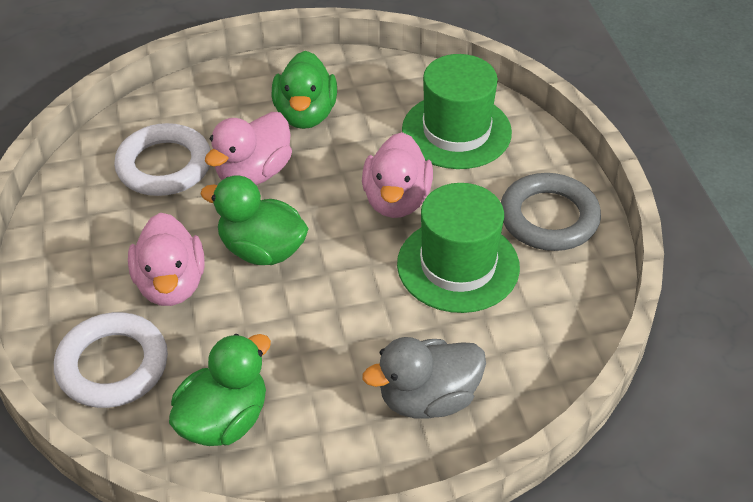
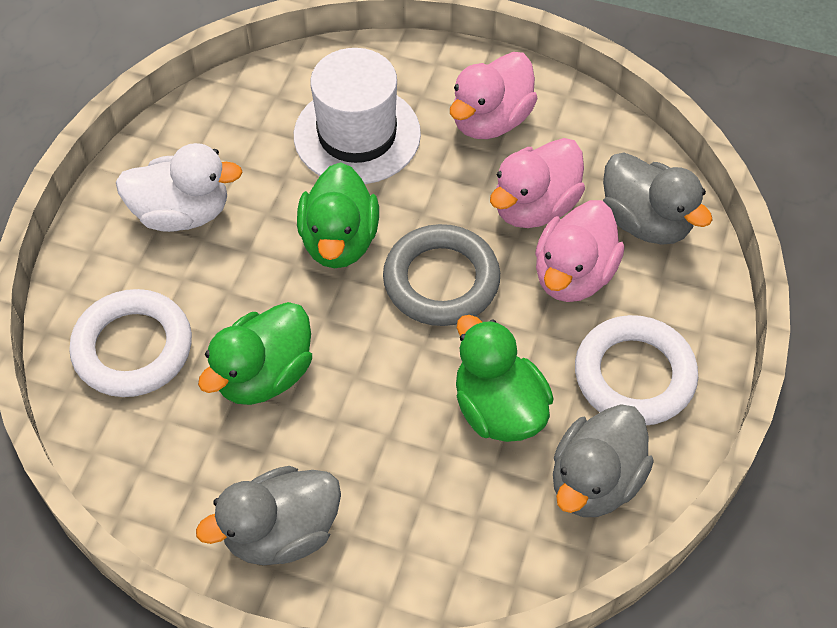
green hat: 2 -> 0
grey duck: 1 -> 3
white duck: 0 -> 1
white hat: 0 -> 1

